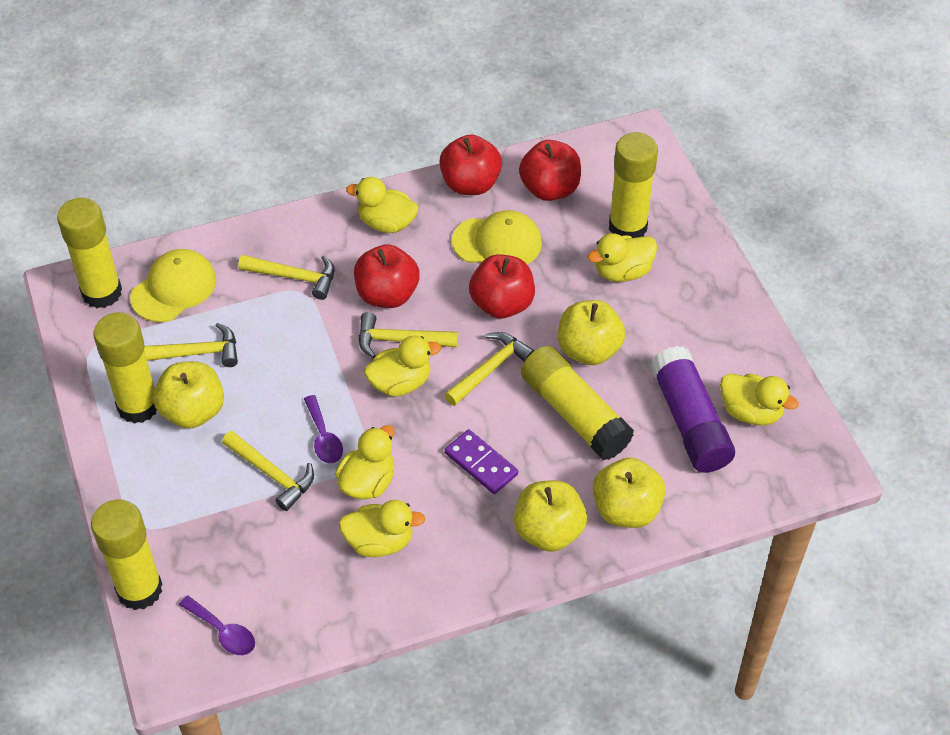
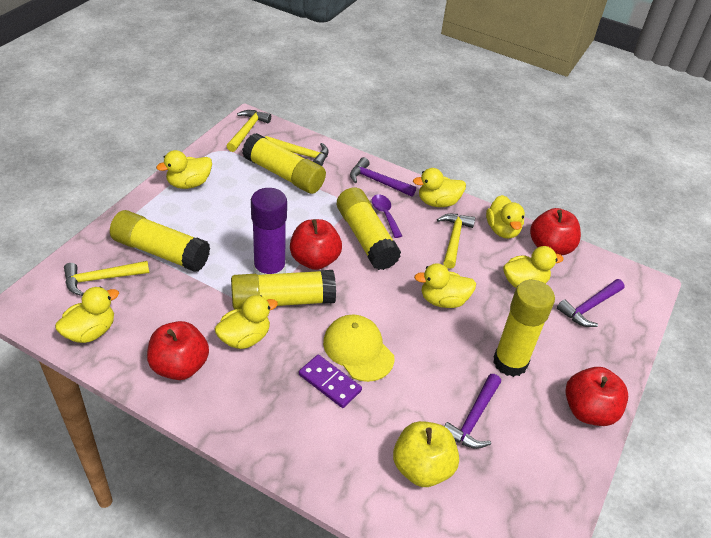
purple hammer: 0 -> 3
purple spoon: 2 -> 1
yellow apple: 4 -> 1
yellow cap: 2 -> 1
yellow duck: 6 -> 7
yellow hammer: 5 -> 4

